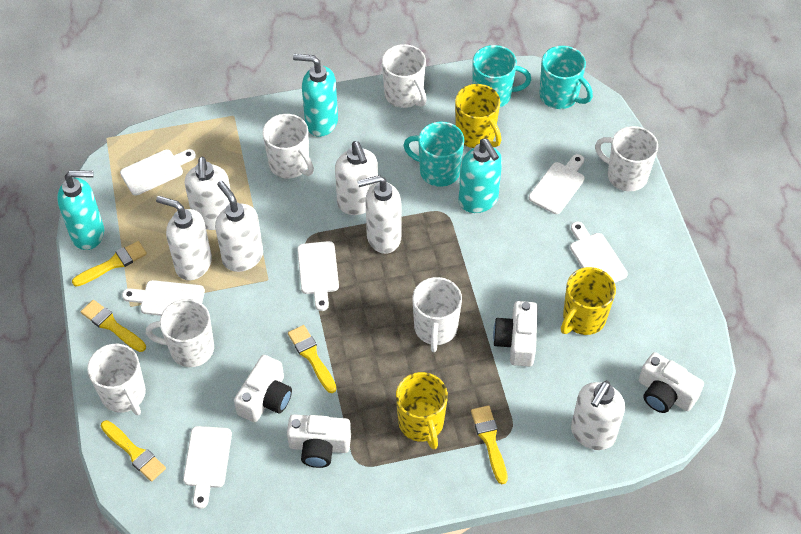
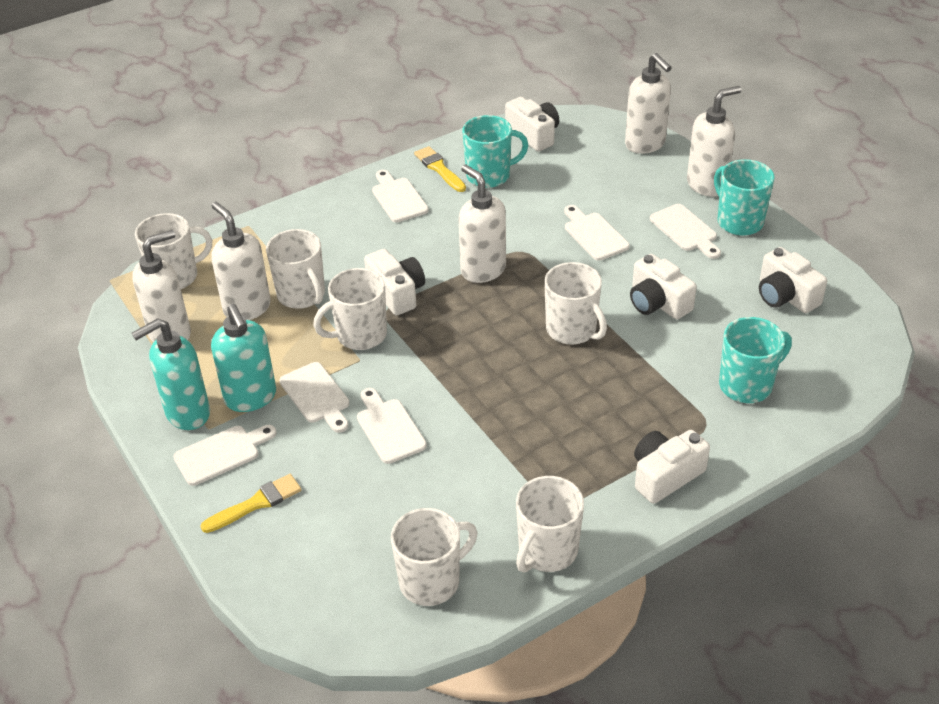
turquoise soap dispenser: 3 -> 2
white camera: 4 -> 5
white soap dispenser: 6 -> 5
yellow brush: 5 -> 2
yellow mug: 3 -> 0

